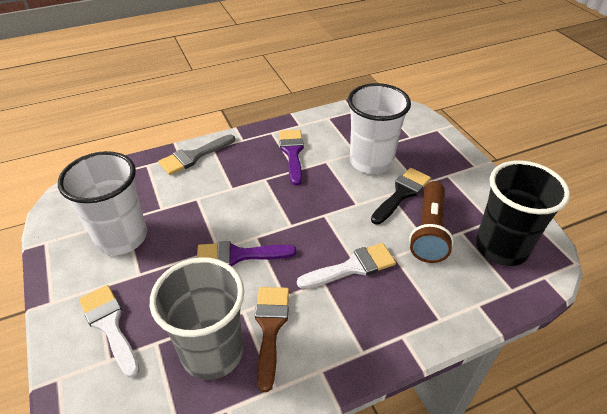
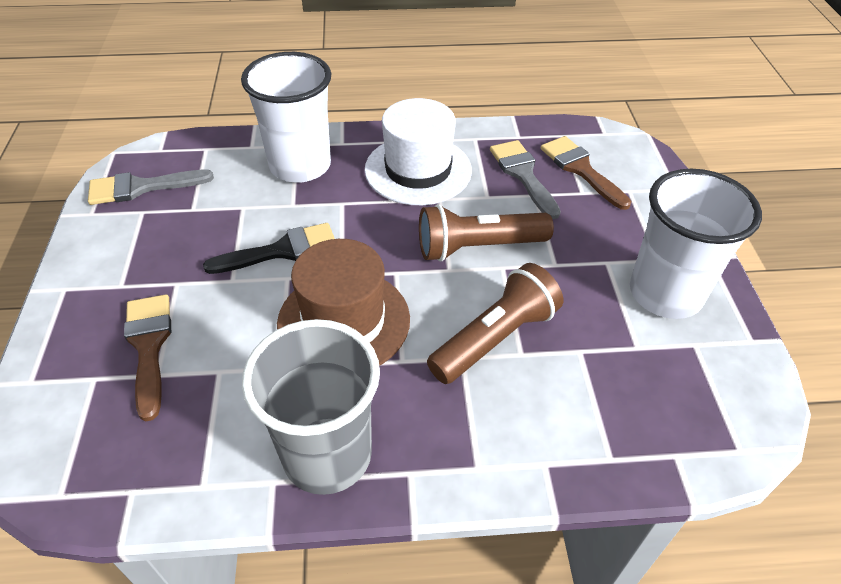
black cup: 1 -> 0
brown brush: 1 -> 2
brown flashlight: 1 -> 2
brown hat: 0 -> 1
grey brush: 1 -> 2
purple brush: 2 -> 0
white brush: 2 -> 0
white hat: 0 -> 1

